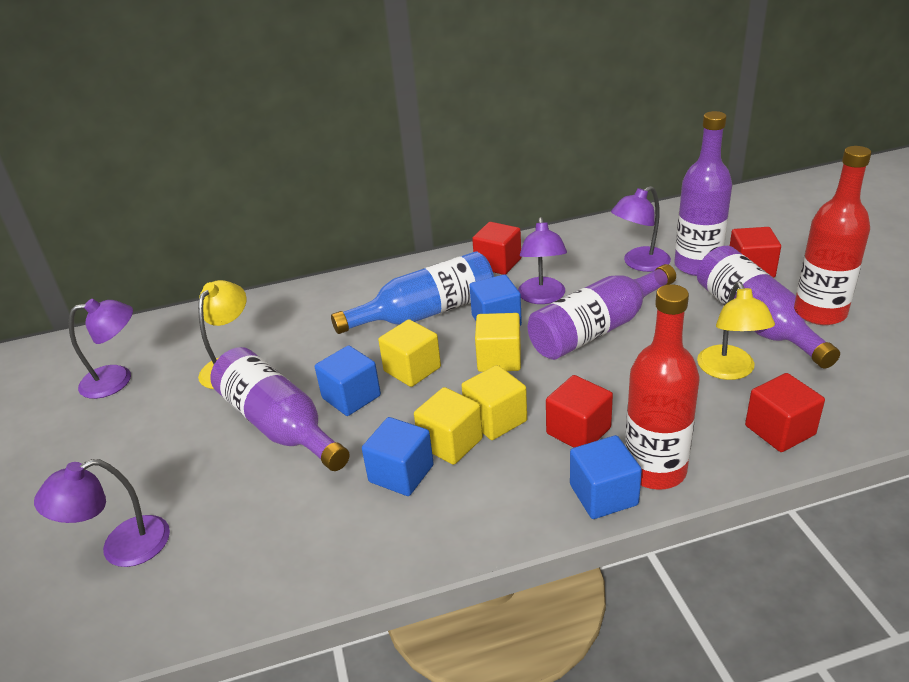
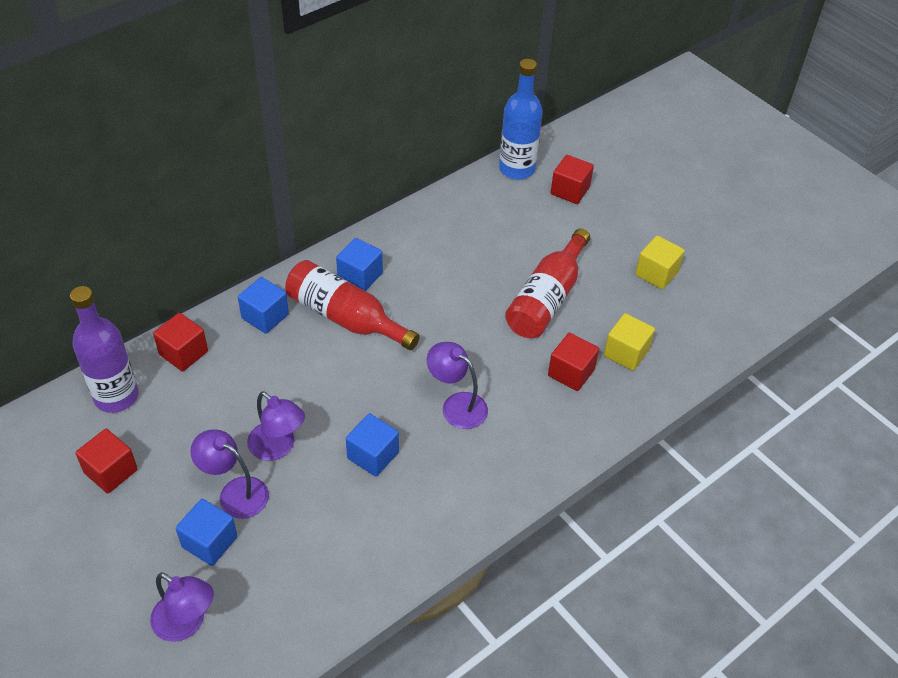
purple bottle: 4 -> 1
yellow cube: 4 -> 2
yellow lamp: 2 -> 0

